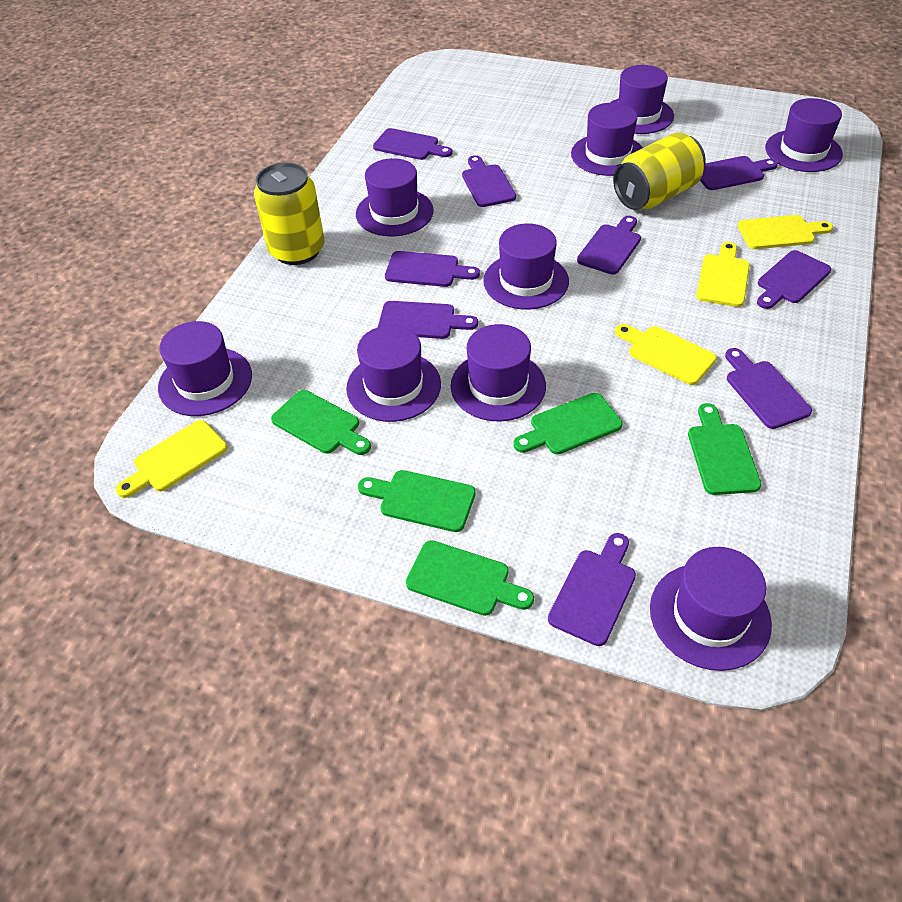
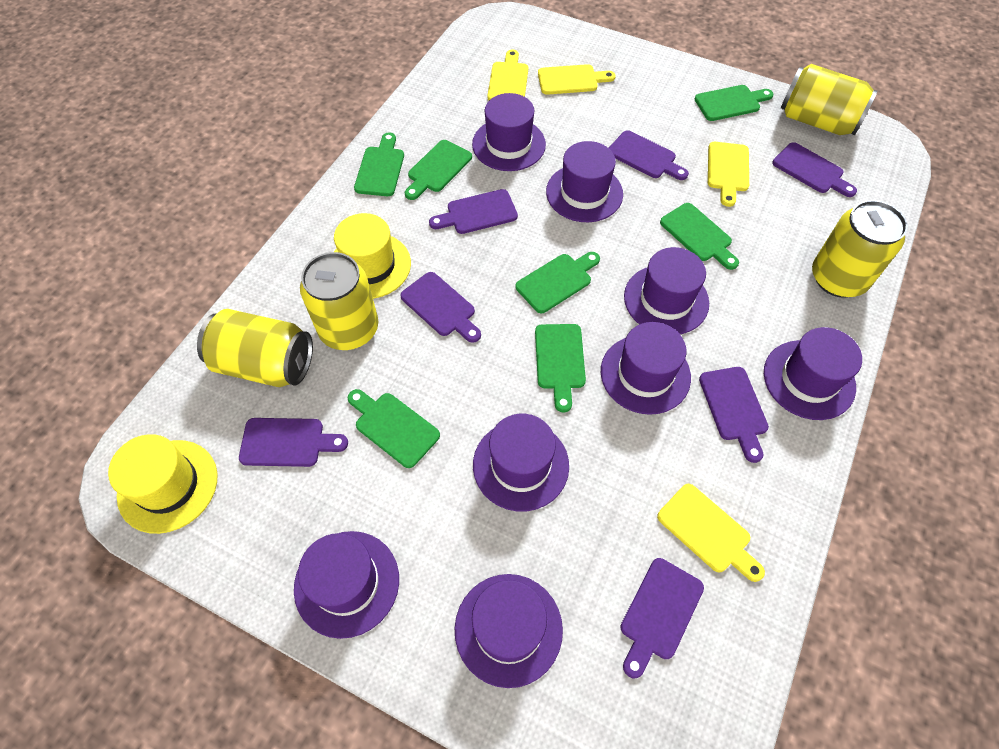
green cutting board: 5 -> 7
purple cutting board: 9 -> 7
purple hat: 9 -> 8
yellow can: 2 -> 4
yellow hat: 0 -> 2

